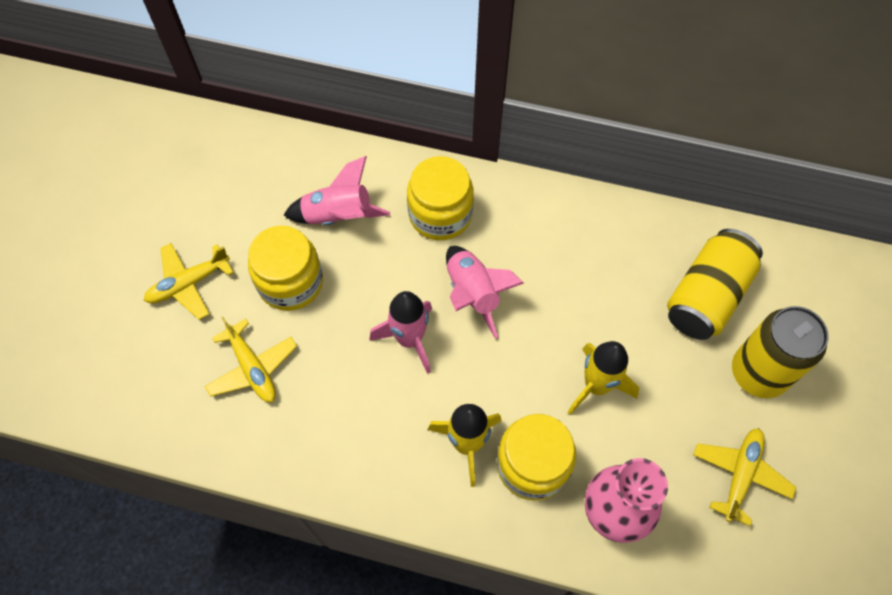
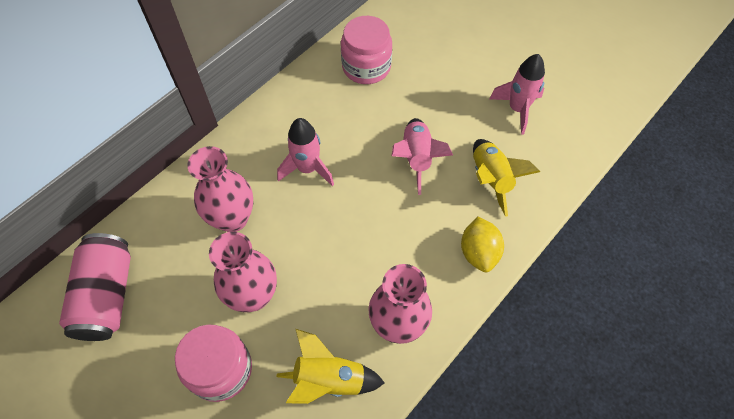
pink can: 0 -> 1
pink jar: 0 -> 2
pink vase: 1 -> 3
yellow can: 2 -> 0
yellow jar: 3 -> 0
yellow lemon: 0 -> 1
yellow plane: 3 -> 0

